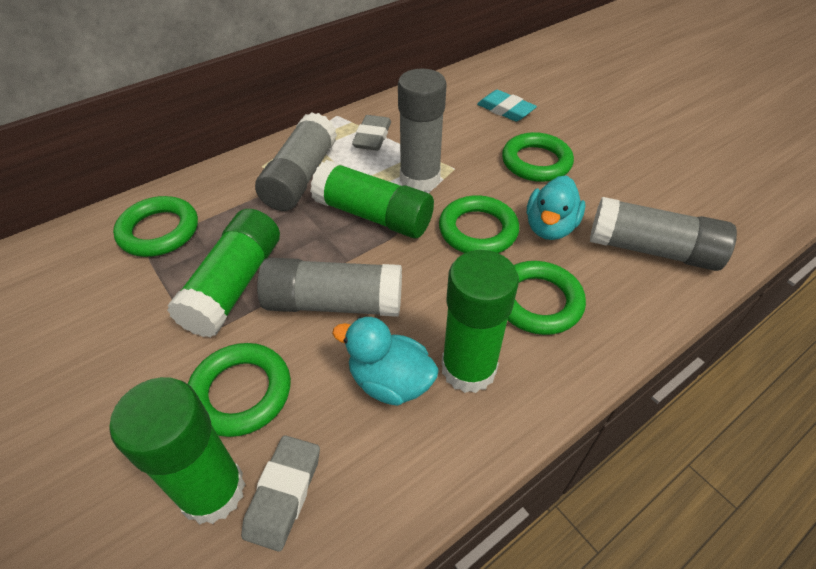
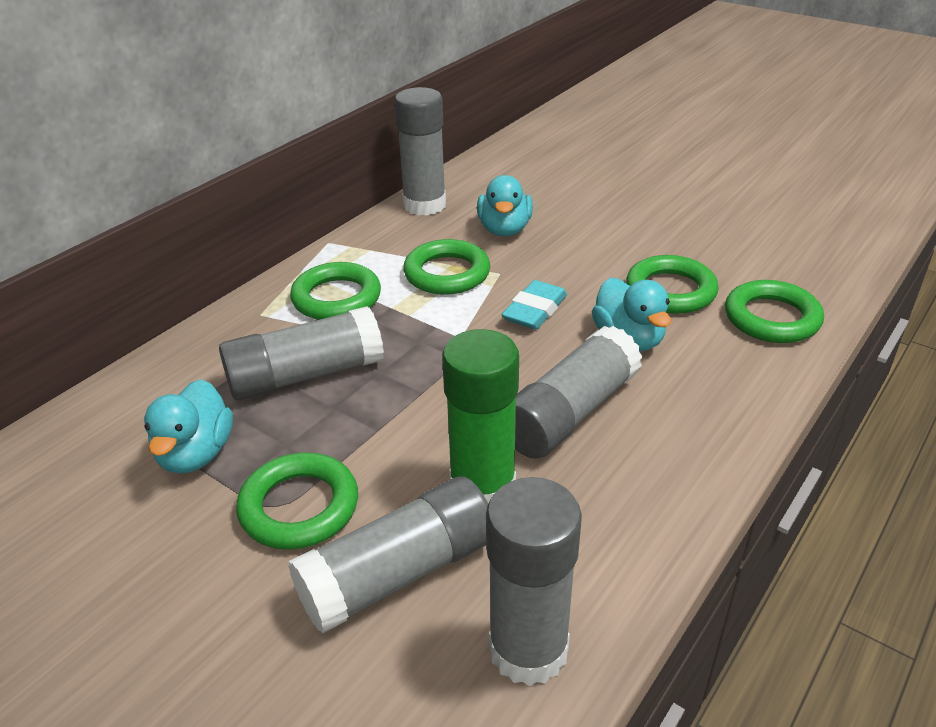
green glue stick: 4 -> 1
grey eraser: 2 -> 0
grey glue stick: 4 -> 5
turquoise duck: 2 -> 3

